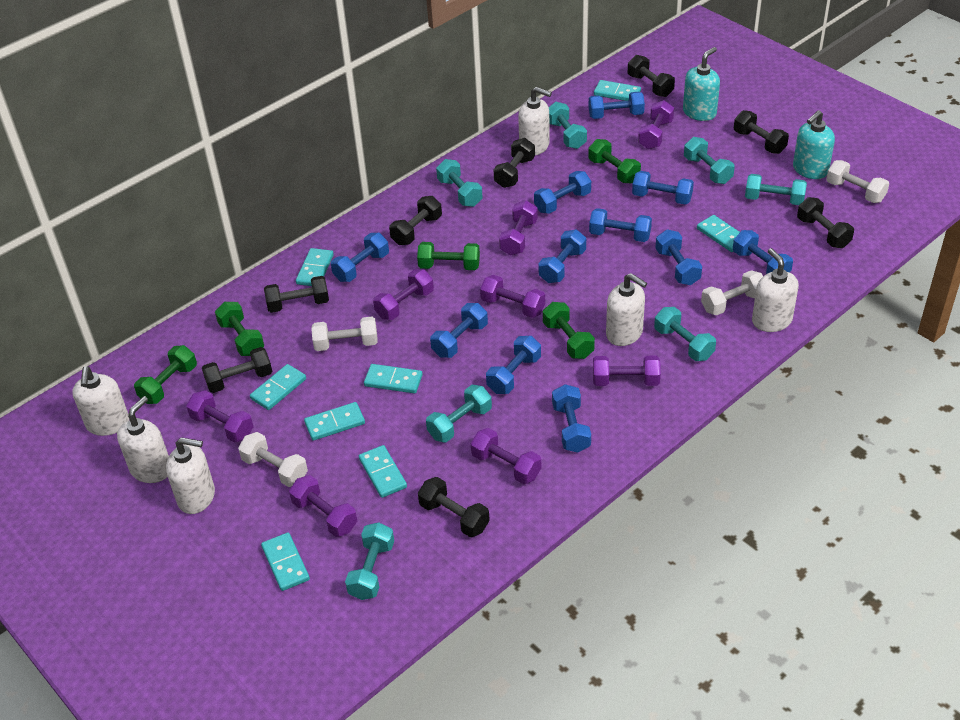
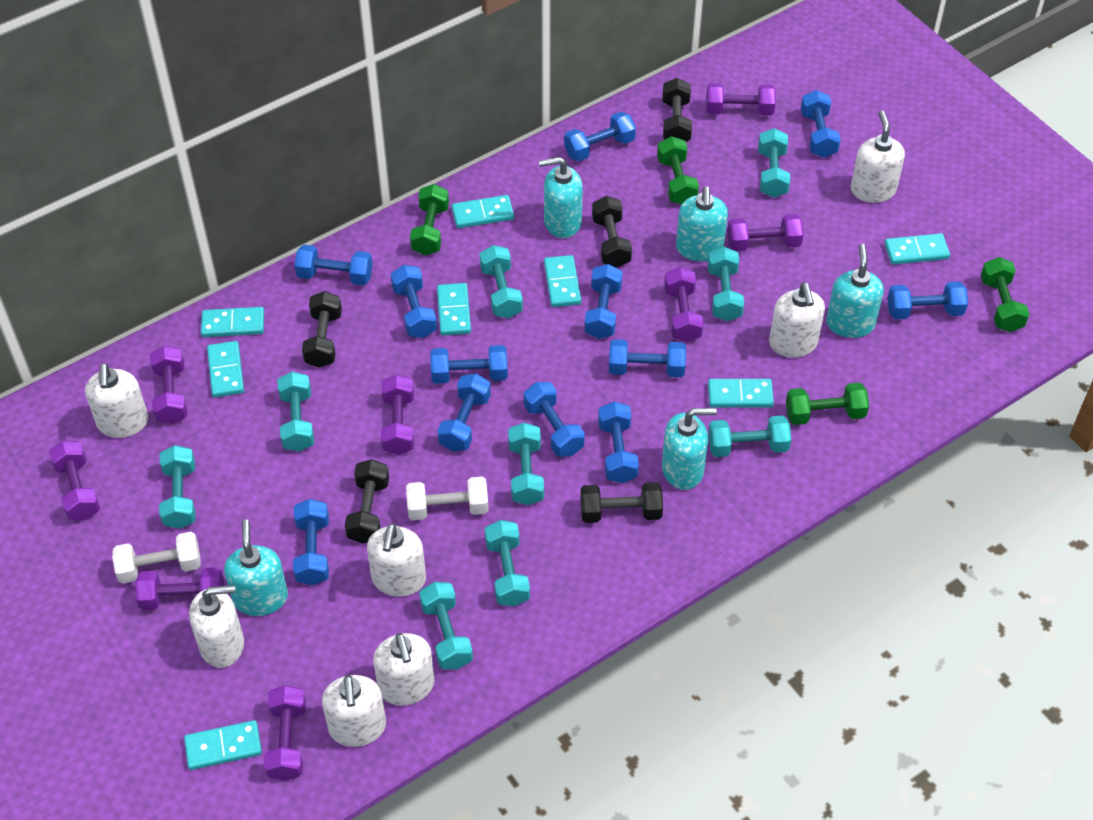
black dumbbell: 8 -> 5
blue dumbbell: 11 -> 12
green dumbbell: 5 -> 4
turquoise dumbbell: 7 -> 9
turquoise soap dispenser: 2 -> 5
white dumbbell: 4 -> 2
white soap dispenser: 6 -> 7

